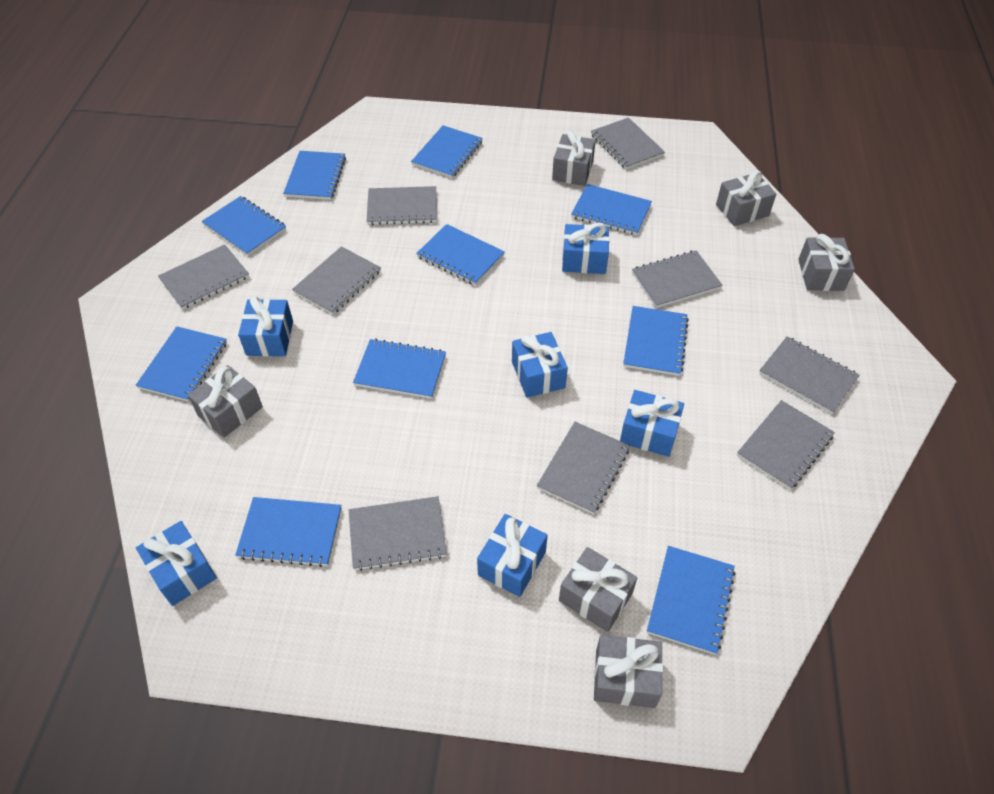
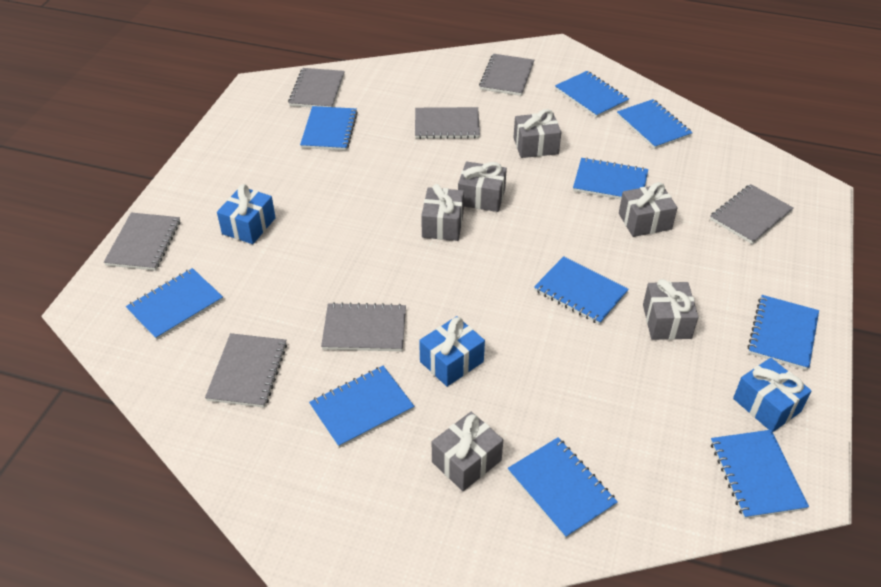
blue gift: 6 -> 3
grey notebook: 9 -> 7

